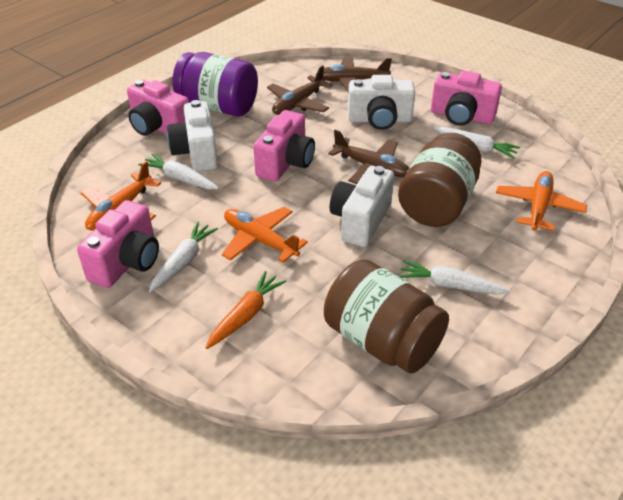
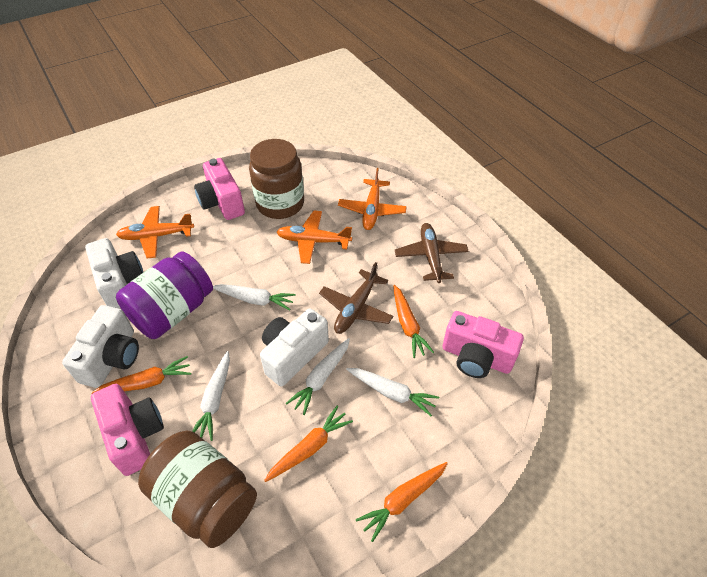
brown plane: 3 -> 2
orange carrot: 1 -> 4
pink camera: 4 -> 3

